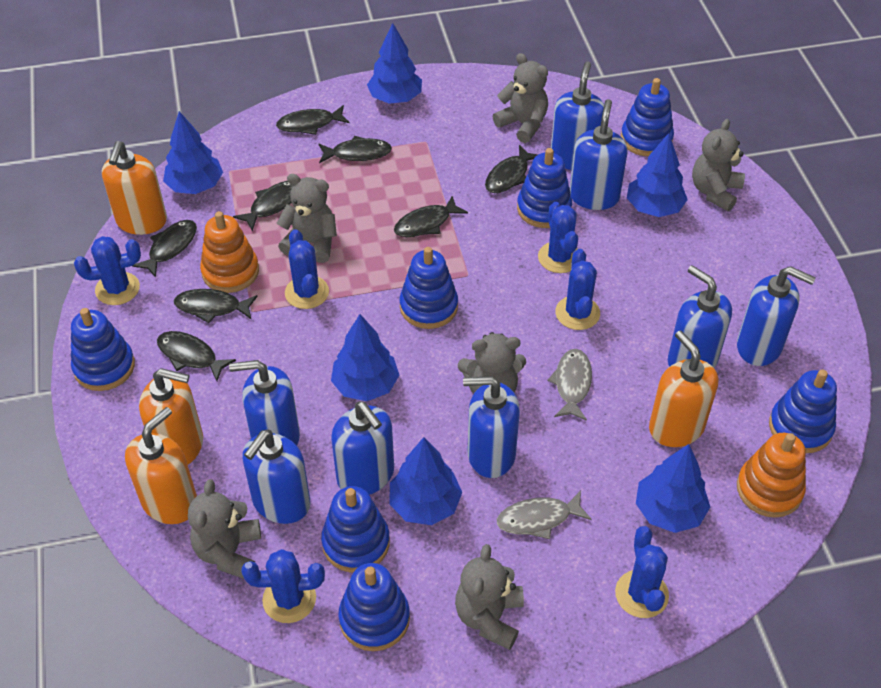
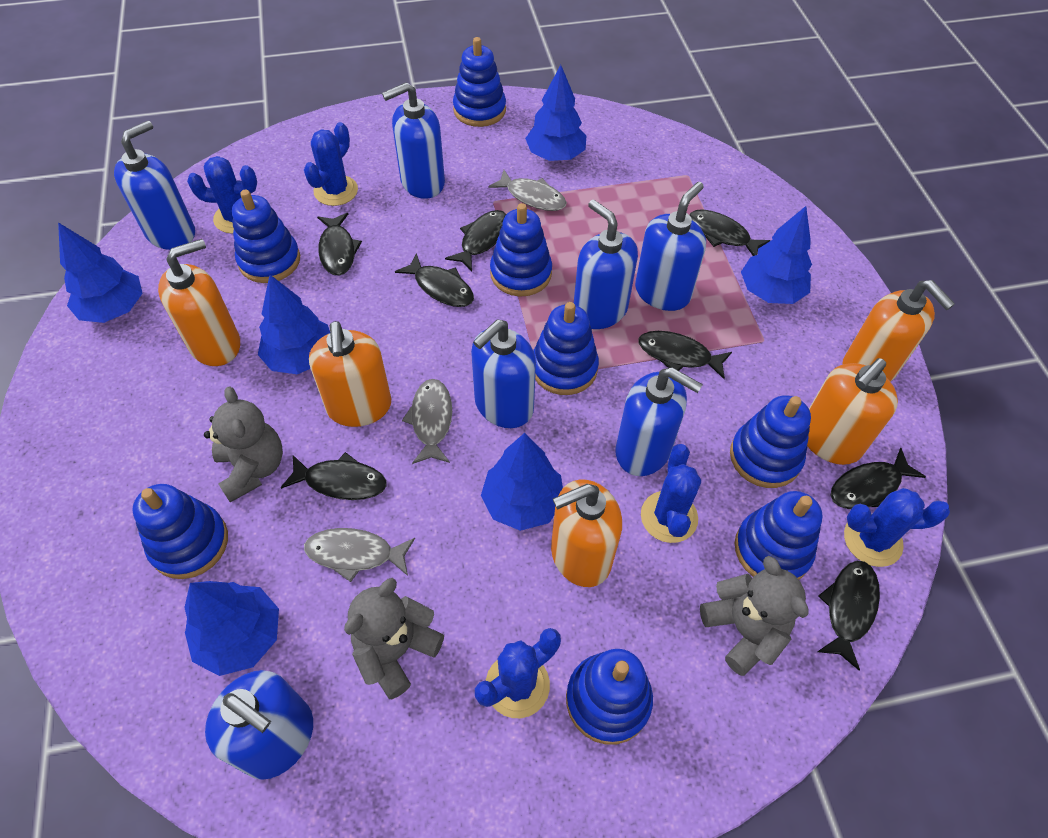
blue cactus: 6 -> 5
blue soap dispenser: 8 -> 7
blue stacking toy: 7 -> 8
grey fish: 2 -> 3
grey teddy bear: 6 -> 3
orange soap dispenser: 4 -> 5
orange stacking toy: 2 -> 0

